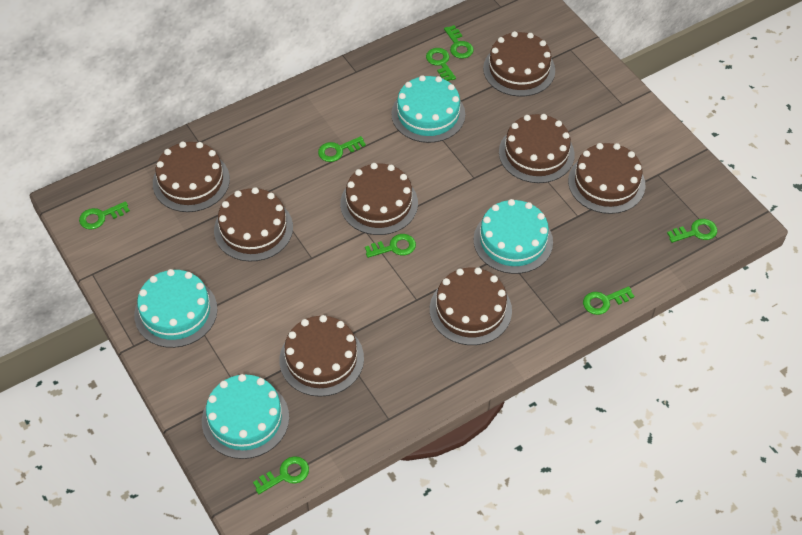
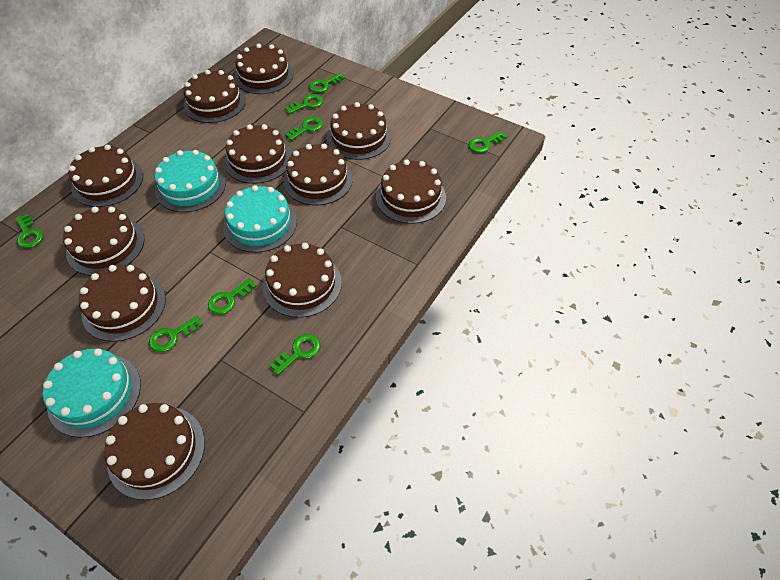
brown cake: 8 -> 11
turquoise cake: 4 -> 3

